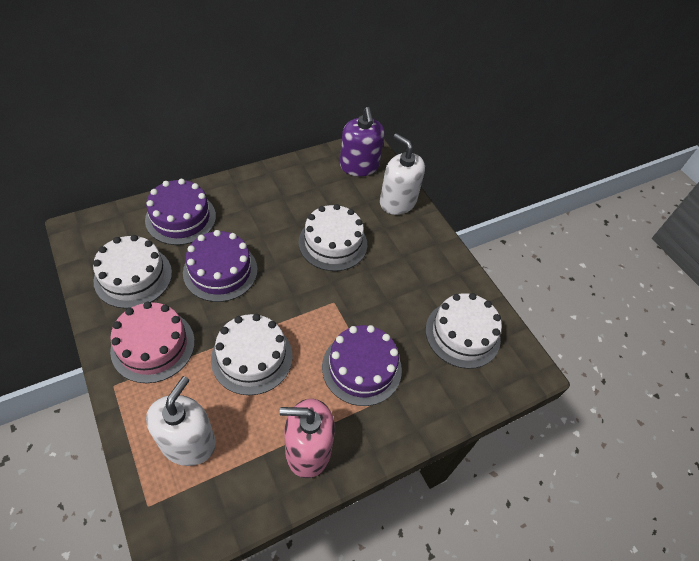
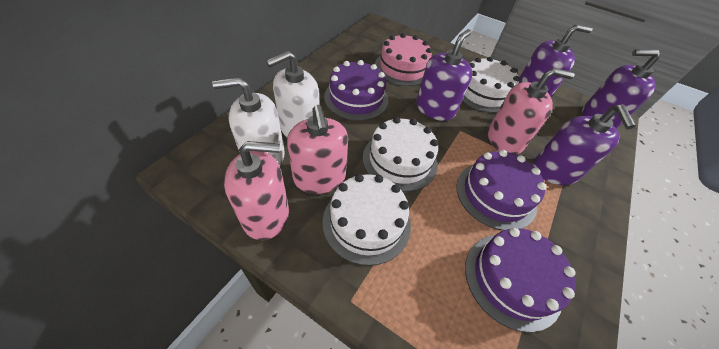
pink soap dispenser: 1 -> 3
purple soap dispenser: 1 -> 4
white cake: 4 -> 3

